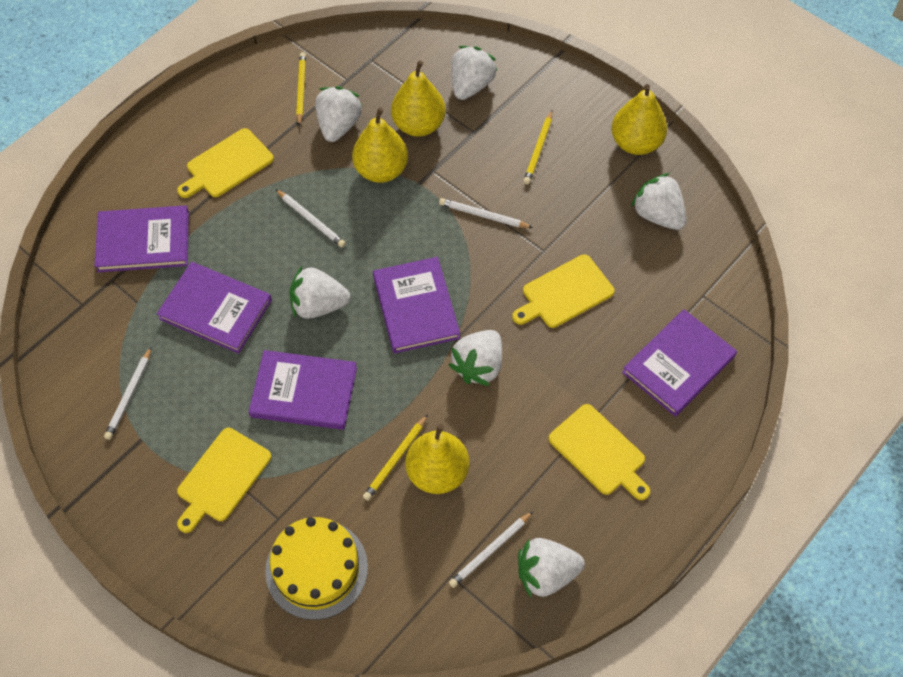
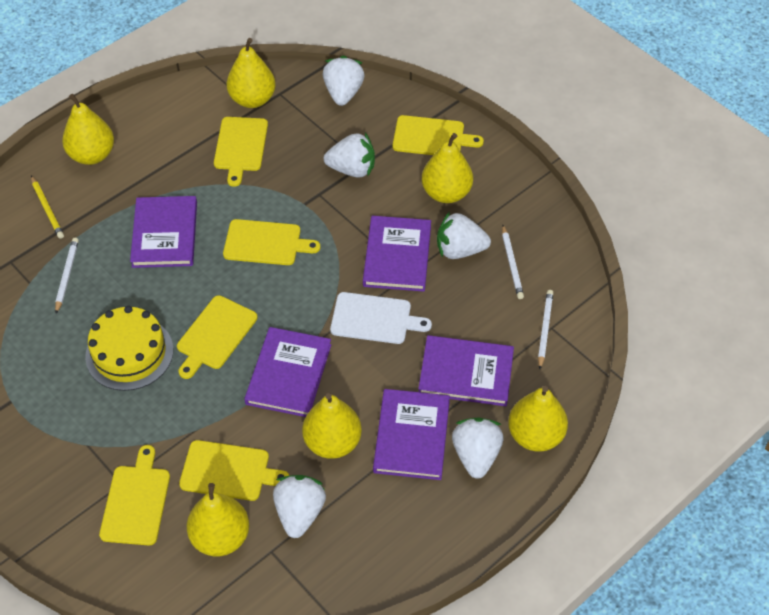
white cutting board: 0 -> 1
white pencil: 4 -> 3
white strawberry: 6 -> 5
yellow cutting board: 4 -> 6
yellow pear: 4 -> 6
yellow pencil: 3 -> 1

